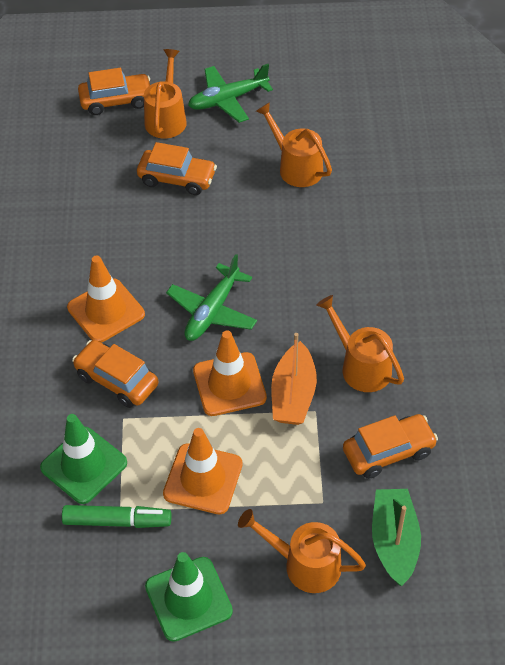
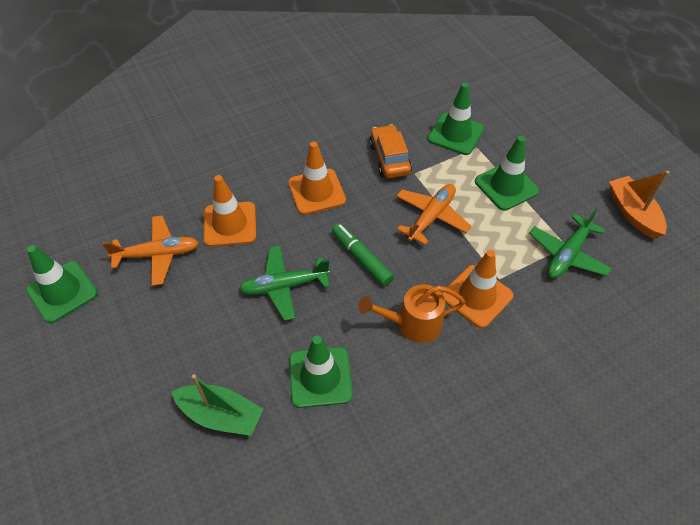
green traffic cone: 2 -> 4
orange car: 4 -> 1
orange plane: 0 -> 2
orange watering can: 4 -> 1

